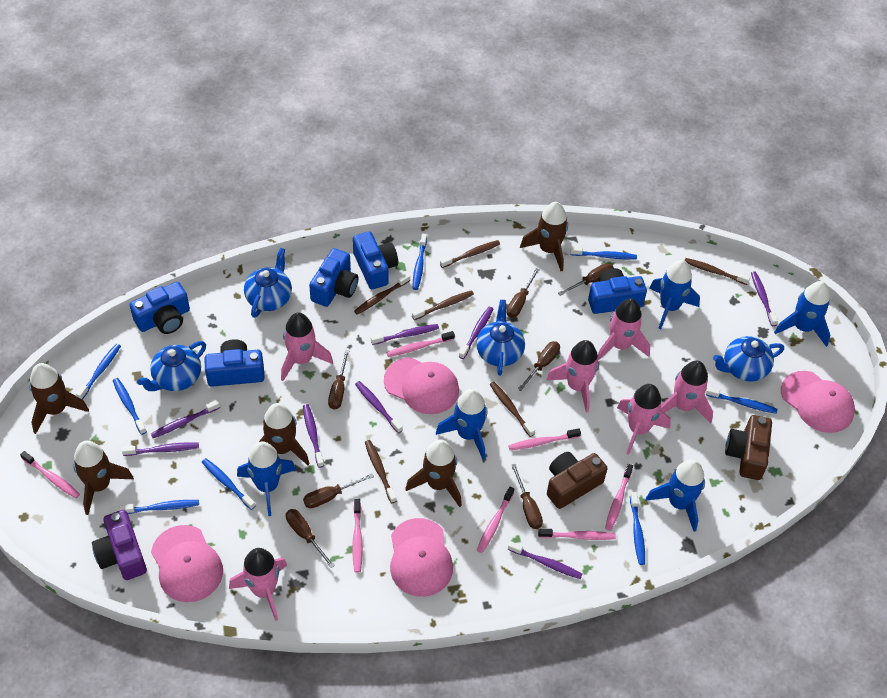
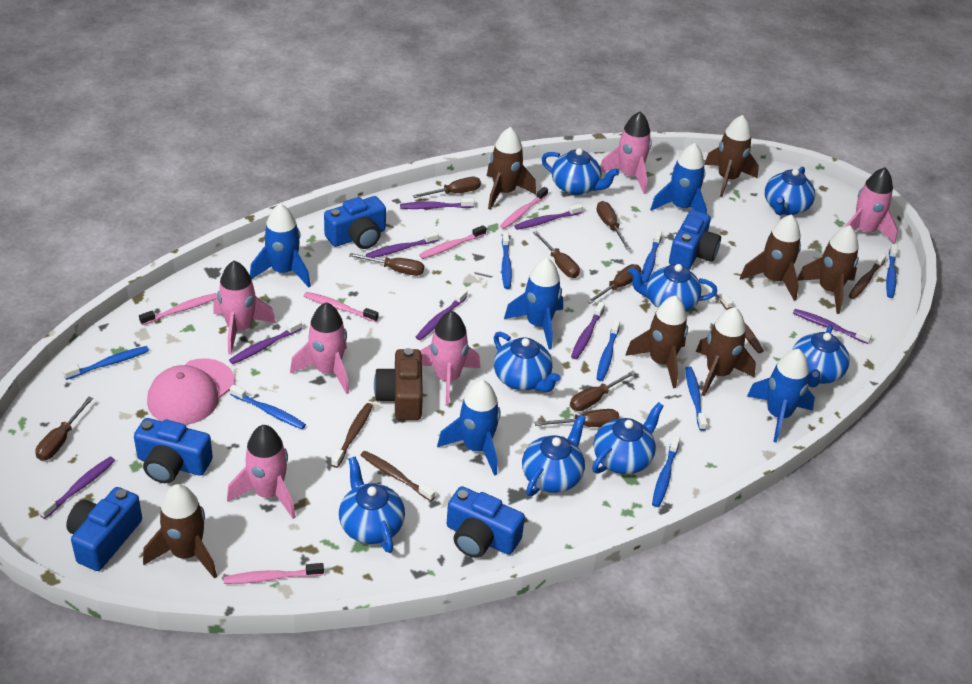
blue teapot: 4 -> 8
brown camera: 2 -> 1
brown rocket: 5 -> 7
brown screwdriver: 7 -> 8
brown toothbrush: 6 -> 4
pink cap: 4 -> 1
pink toothbrush: 7 -> 5
purple camera: 1 -> 0

